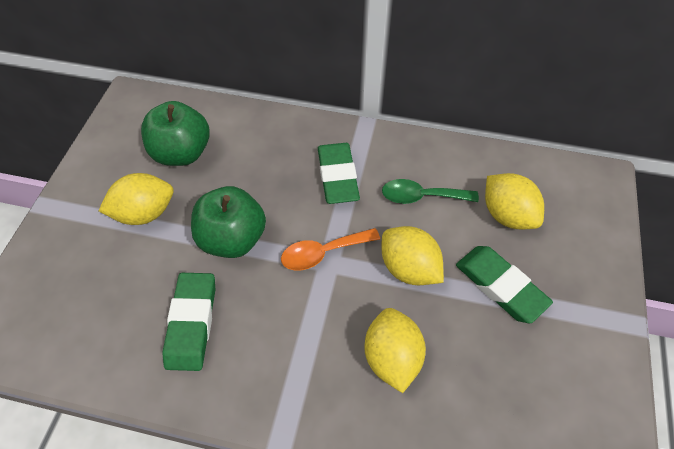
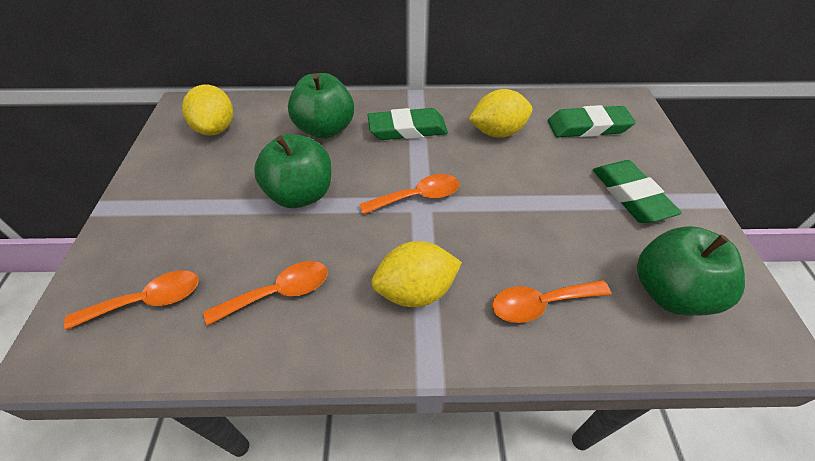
green apple: 2 -> 3
green spoon: 1 -> 0
orange spoon: 1 -> 4
yellow lemon: 4 -> 3

